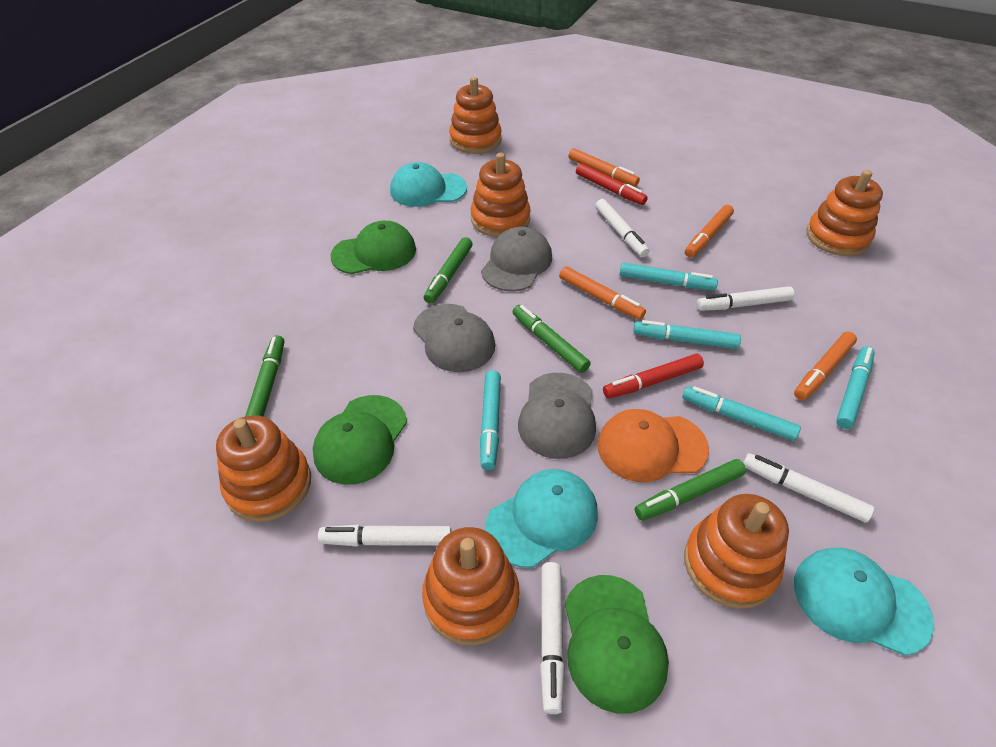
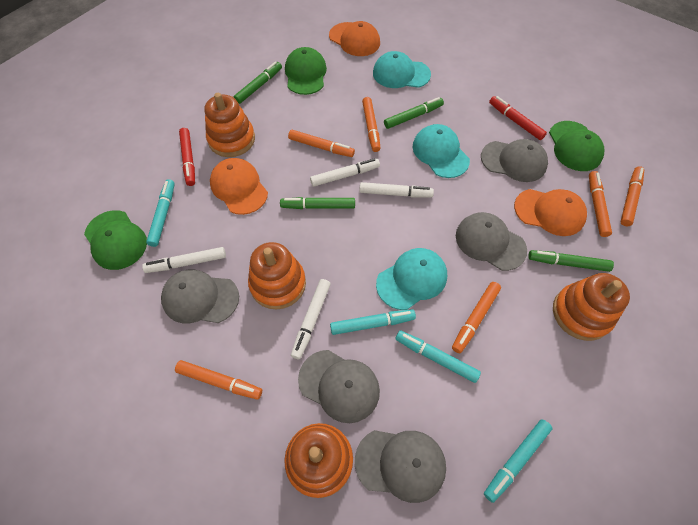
grey cap: 3 -> 5
orange cap: 1 -> 3
orange marker: 4 -> 6
orange stacking toy: 6 -> 4
turquoise marker: 5 -> 4
white marker: 5 -> 4

